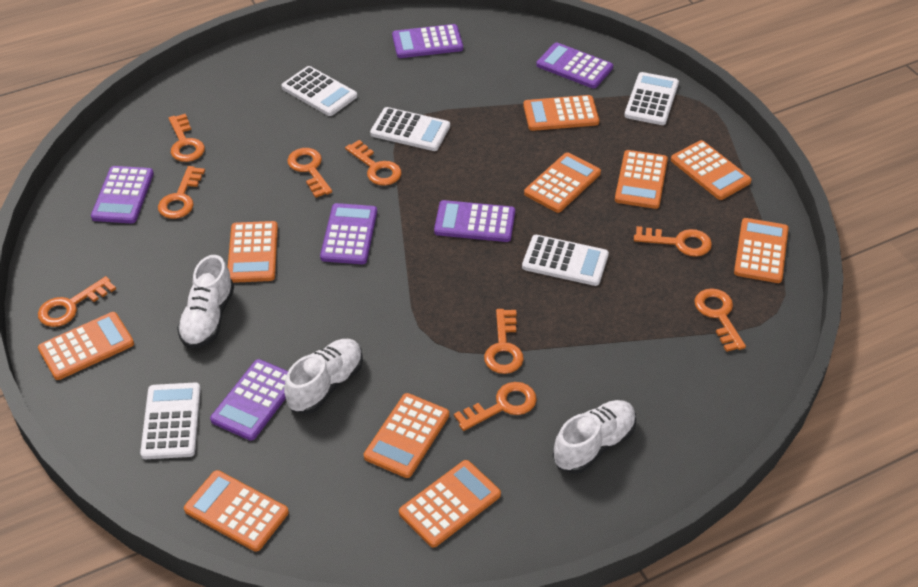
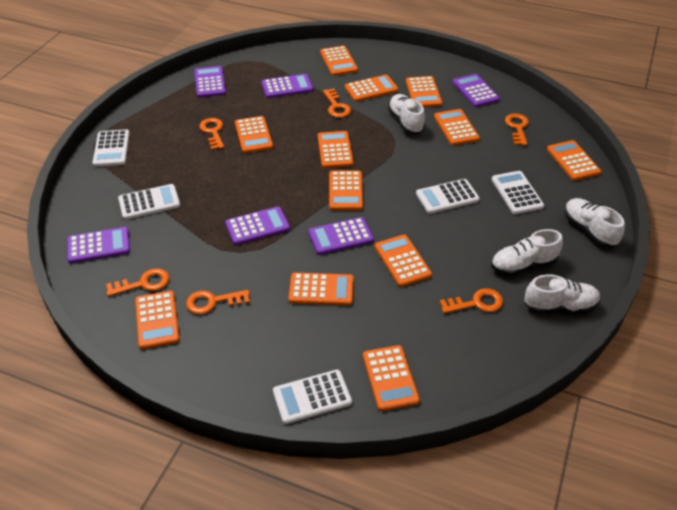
orange calculator: 10 -> 12
orange key: 9 -> 6
white shoe: 3 -> 4

